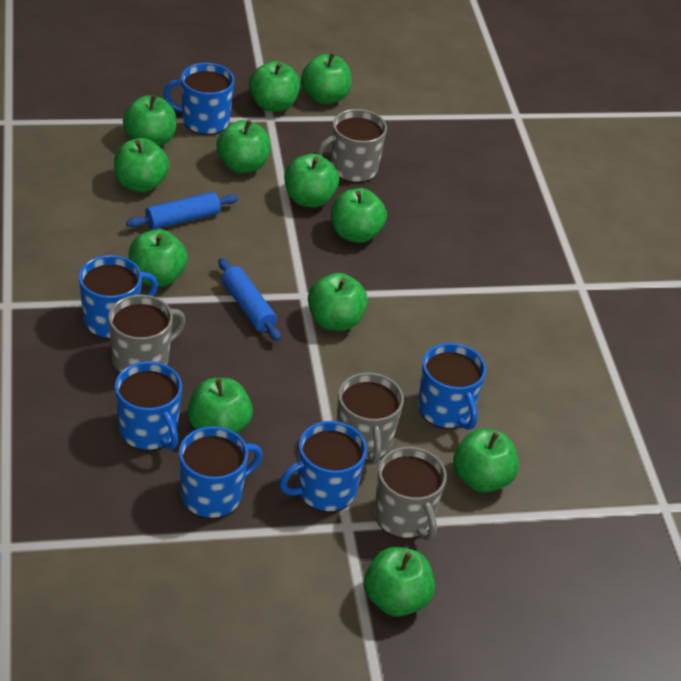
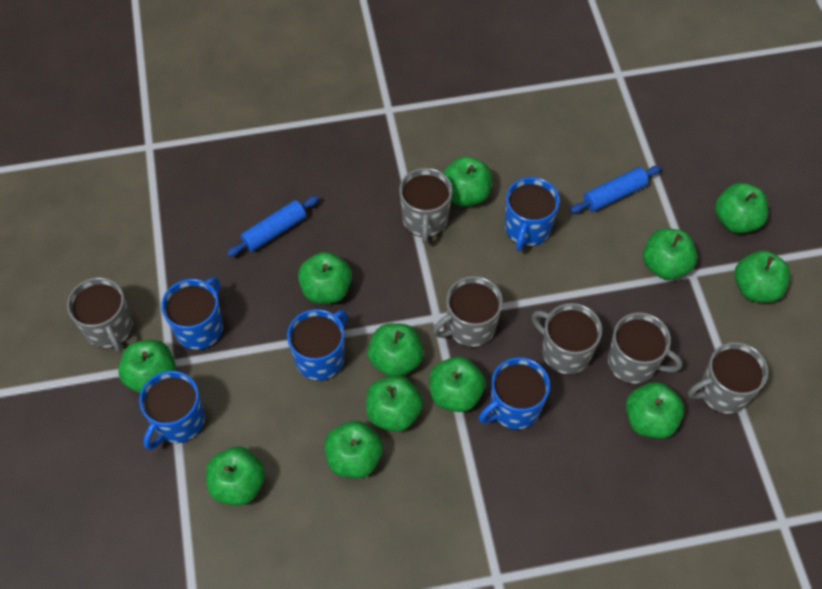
blue mug: 6 -> 5
grey mug: 4 -> 6

